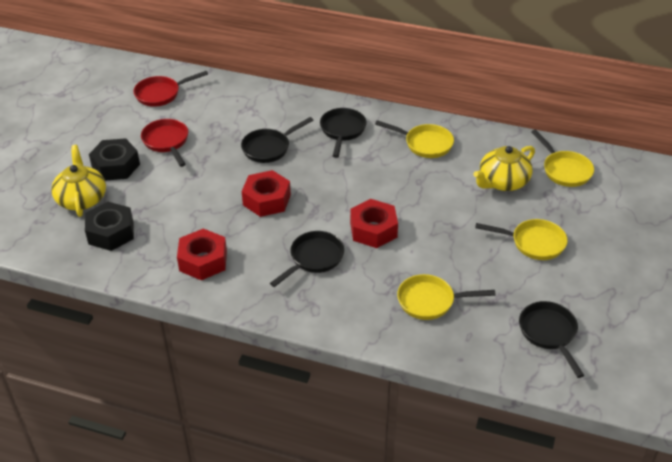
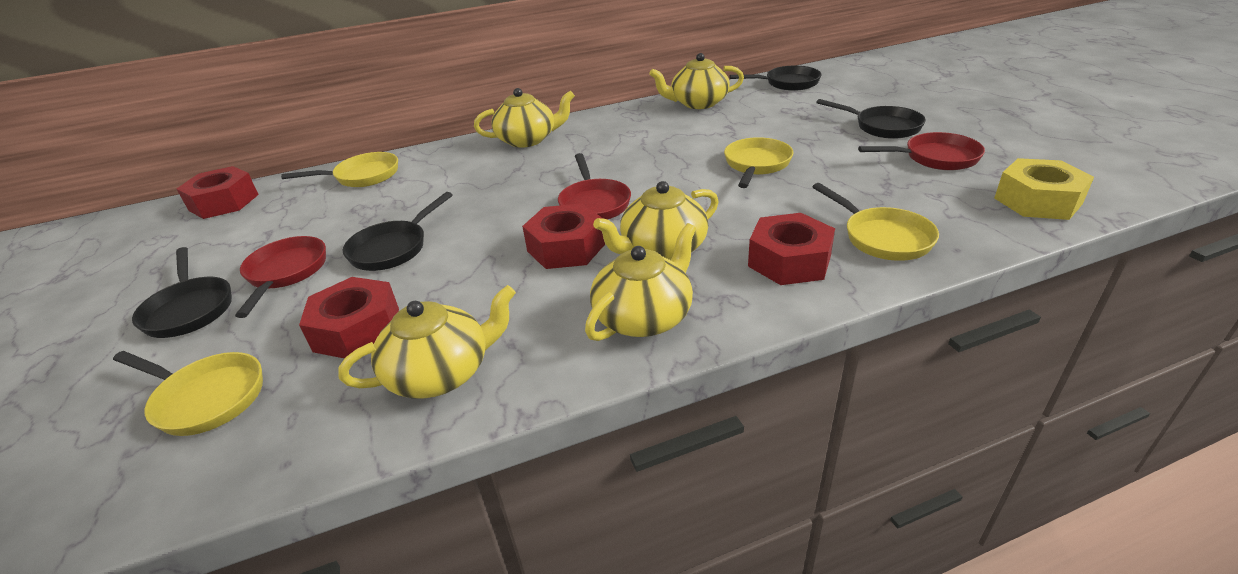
black nut: 2 -> 0
red nut: 3 -> 4
red pan: 2 -> 3
yellow nut: 0 -> 1
yellow teapot: 2 -> 5

